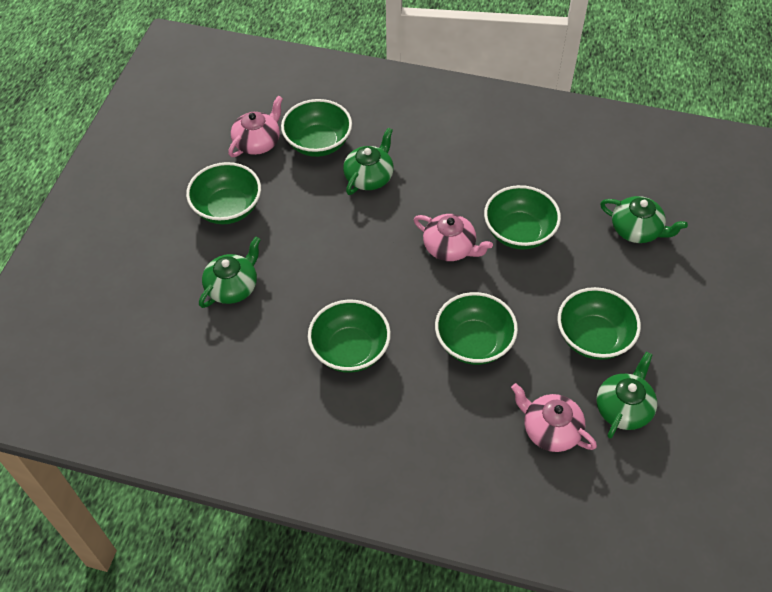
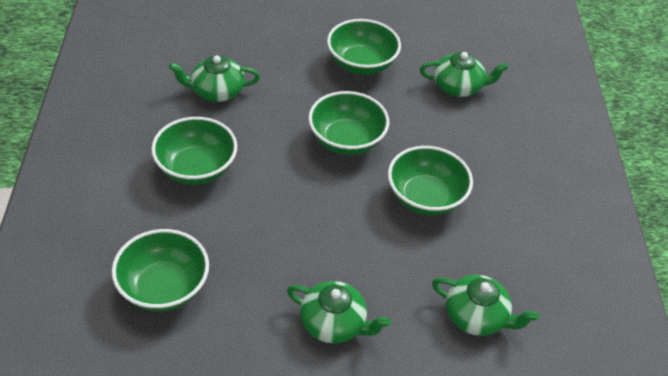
green bowl: 6 -> 5
pink teapot: 3 -> 0

